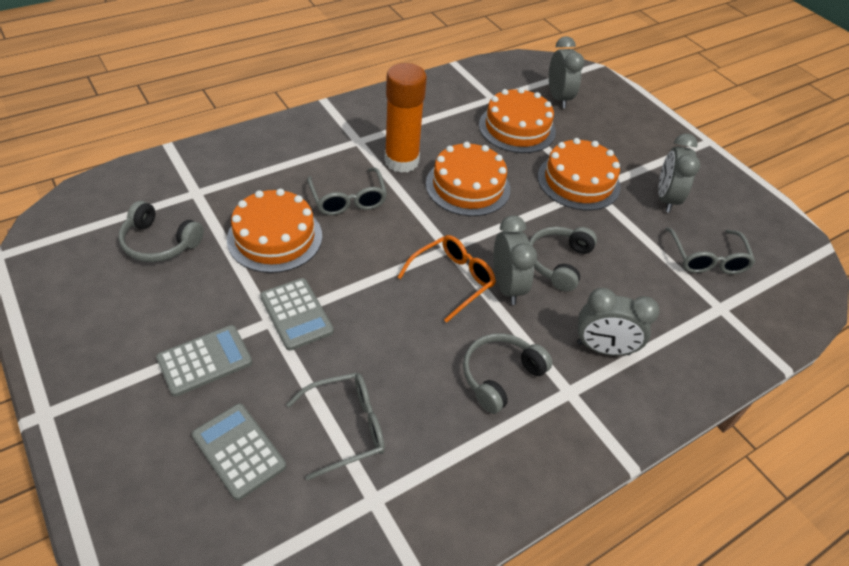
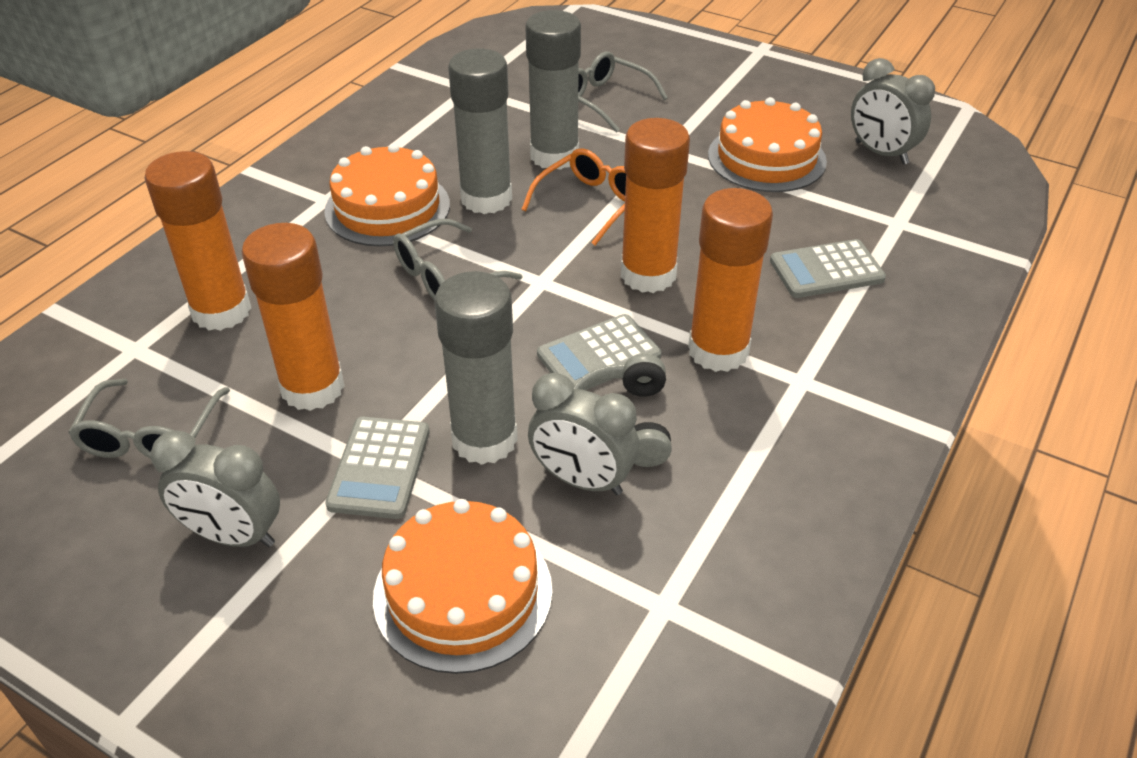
grey clock: 4 -> 3
grey glue stick: 0 -> 3
grey headphones: 3 -> 1
orange cake: 4 -> 3
orange glue stick: 1 -> 4

